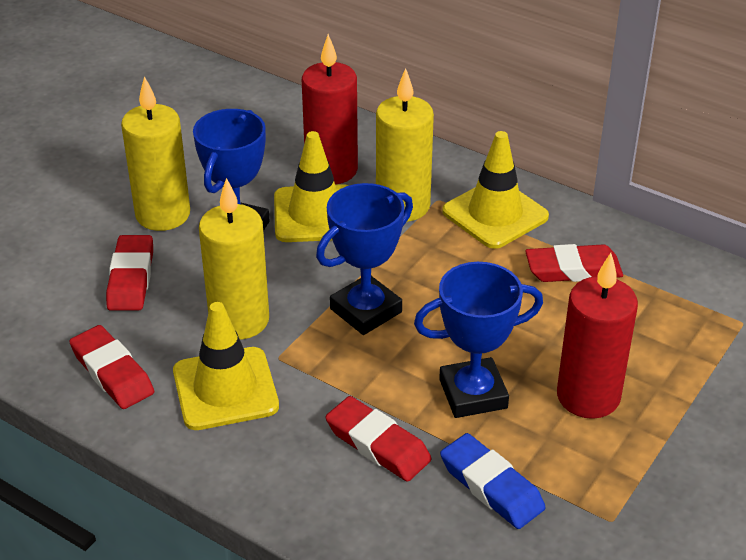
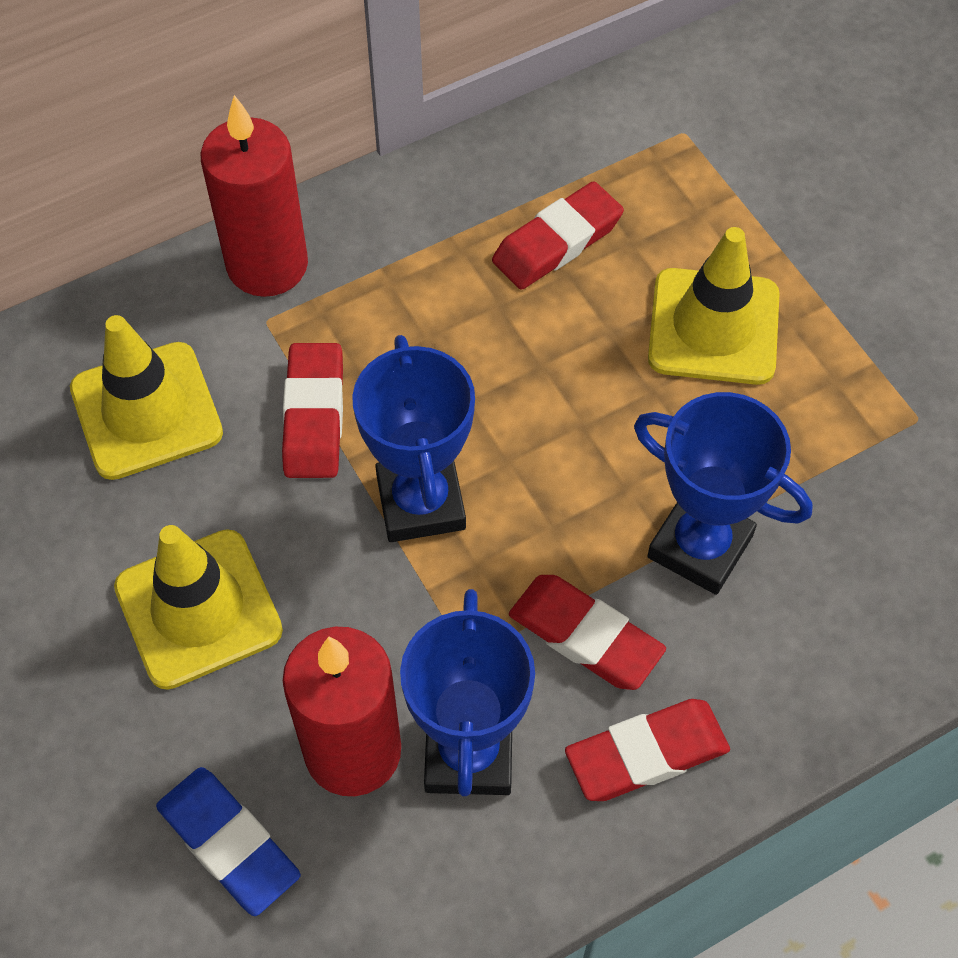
yellow candle: 3 -> 0

